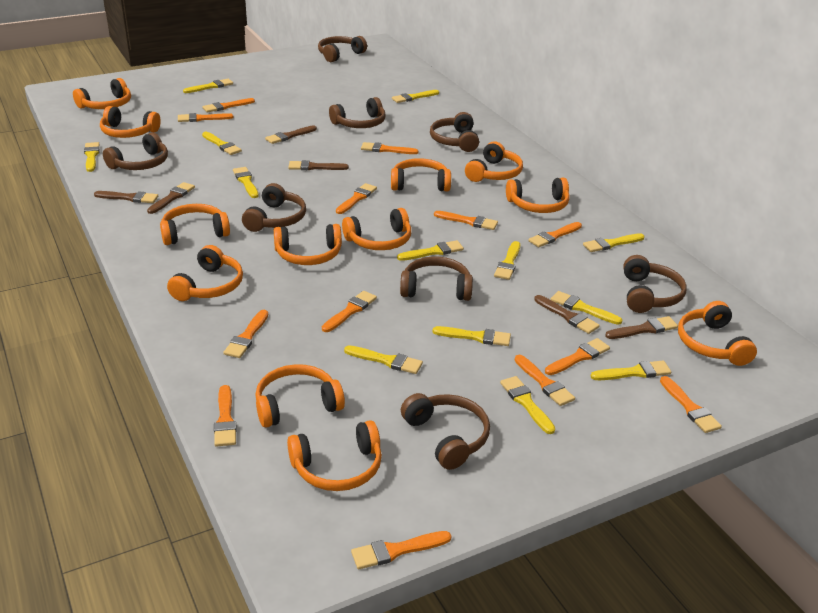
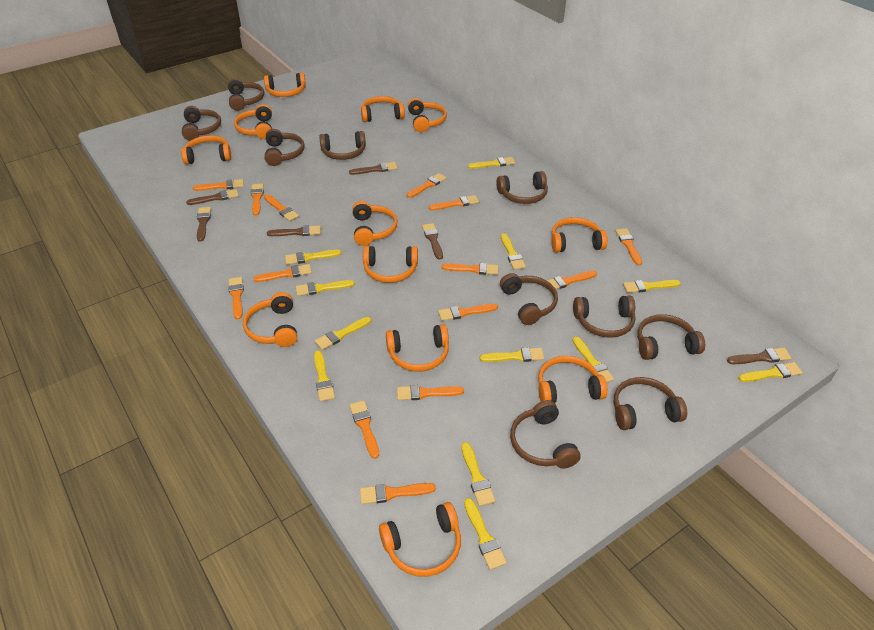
brown headphones: 8 -> 10
orange brush: 13 -> 14
yellow brush: 13 -> 12

